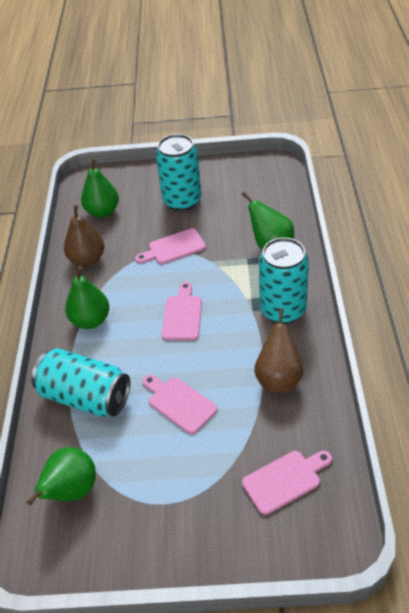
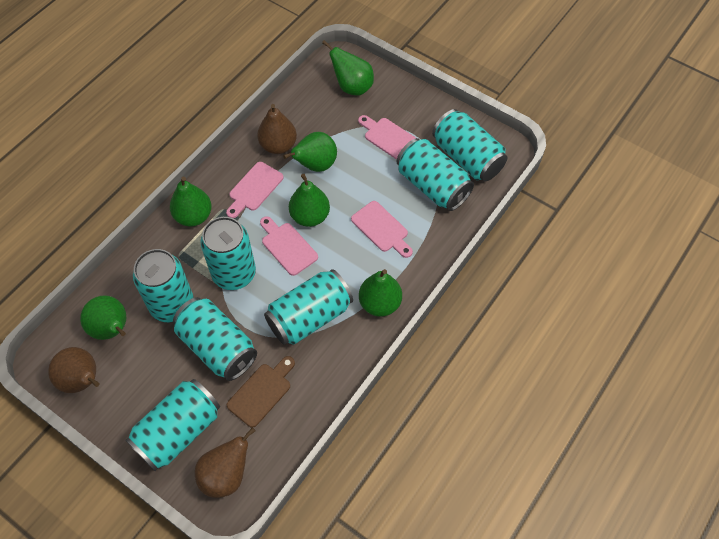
brown cutting board: 0 -> 1
brown pear: 2 -> 3
green pear: 4 -> 6
turquoise can: 3 -> 7

